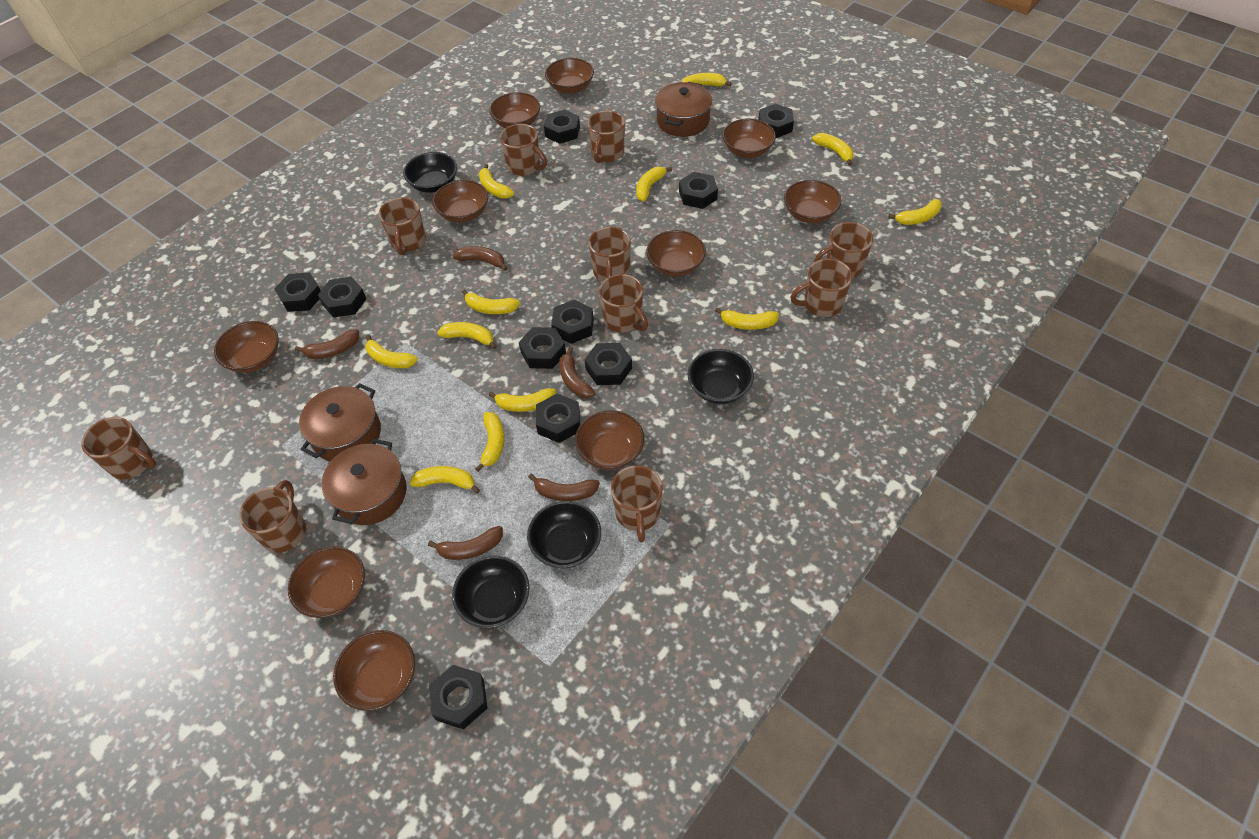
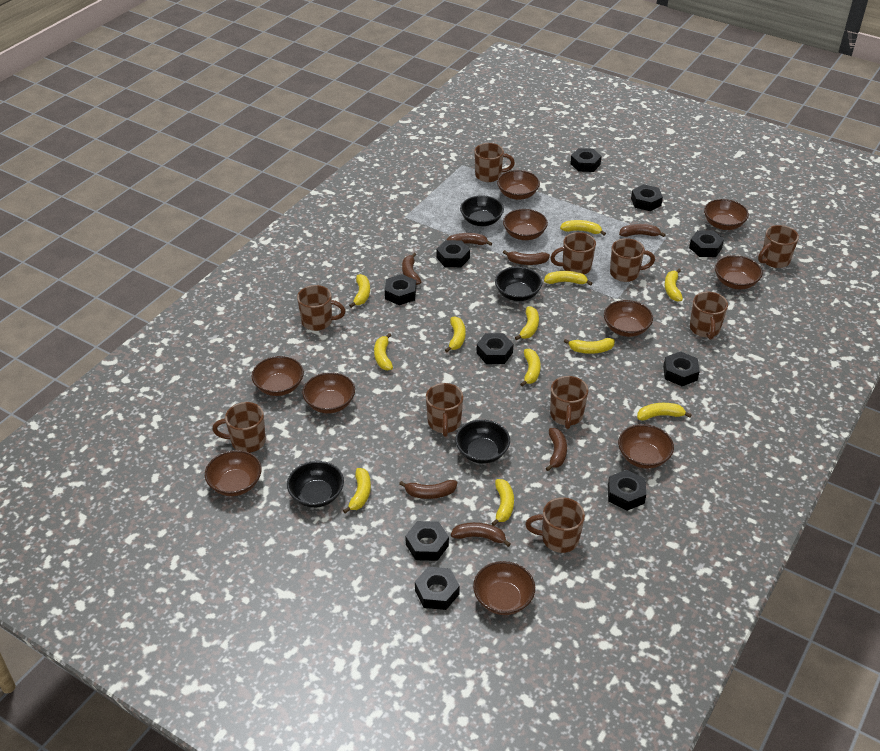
brown banana: 5 -> 7
brown pot: 3 -> 0

